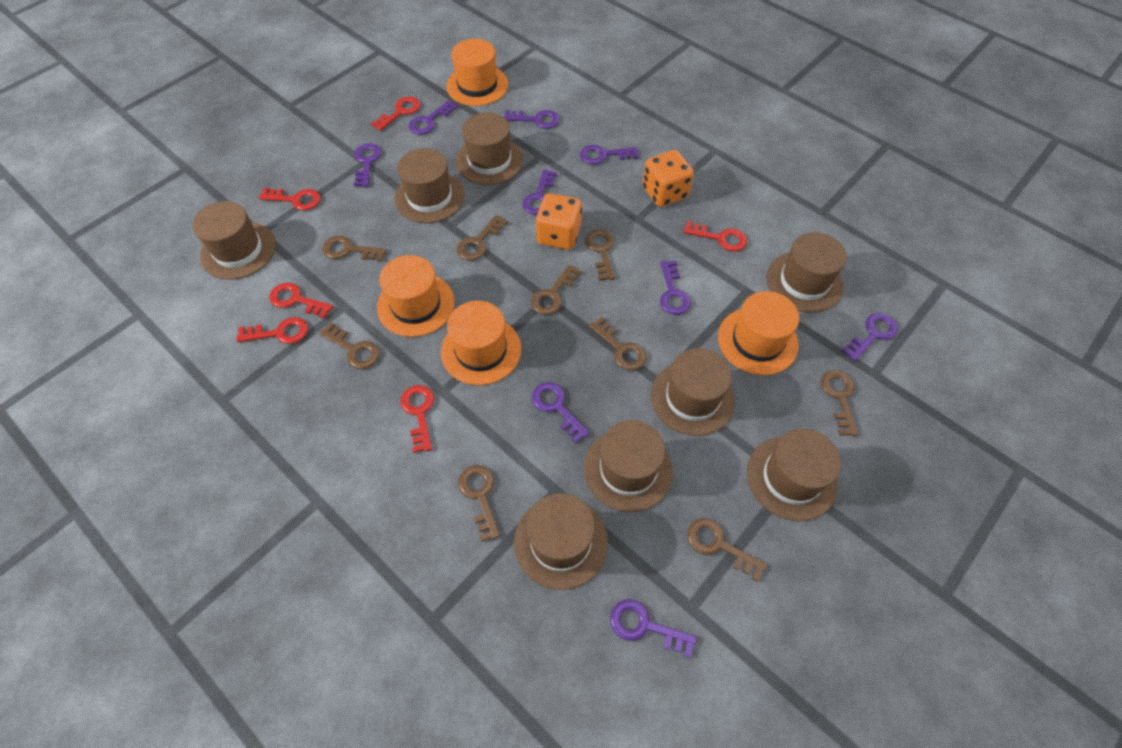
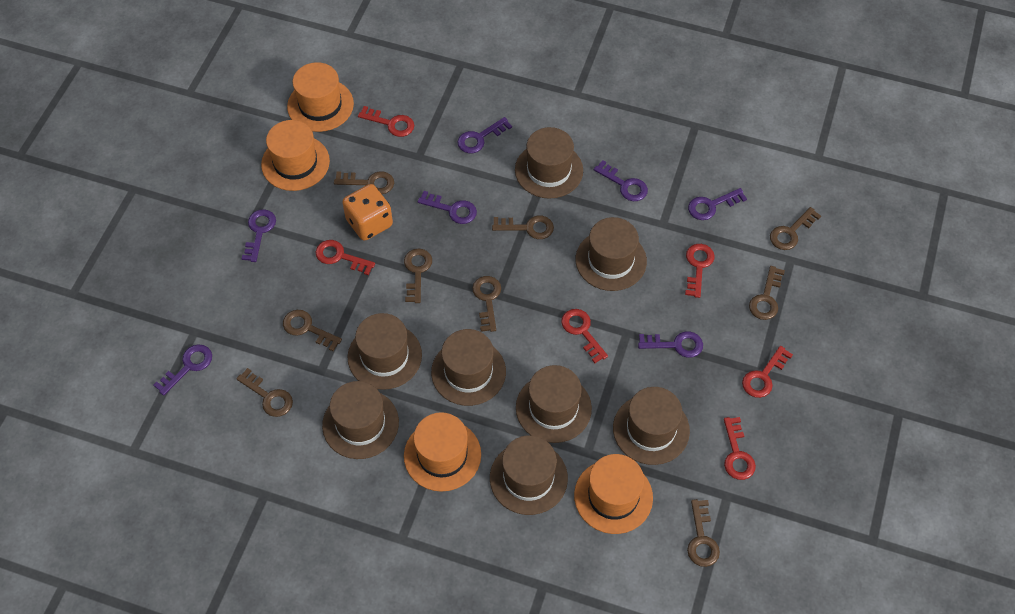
orange dice: 2 -> 1
purple key: 9 -> 7

